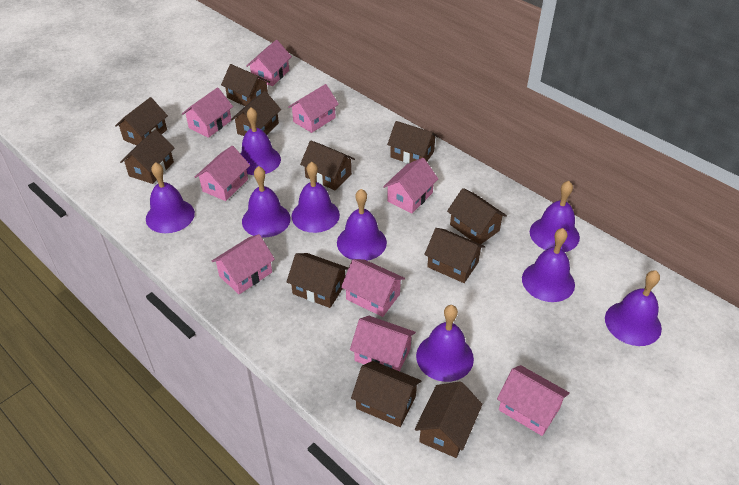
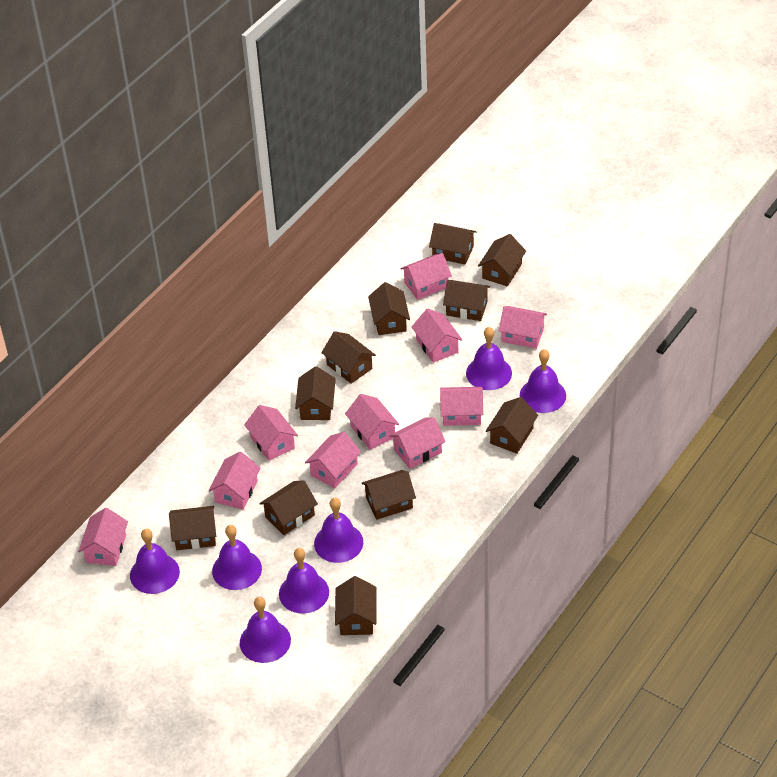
pink house: 9 -> 10
purple bell: 9 -> 7

